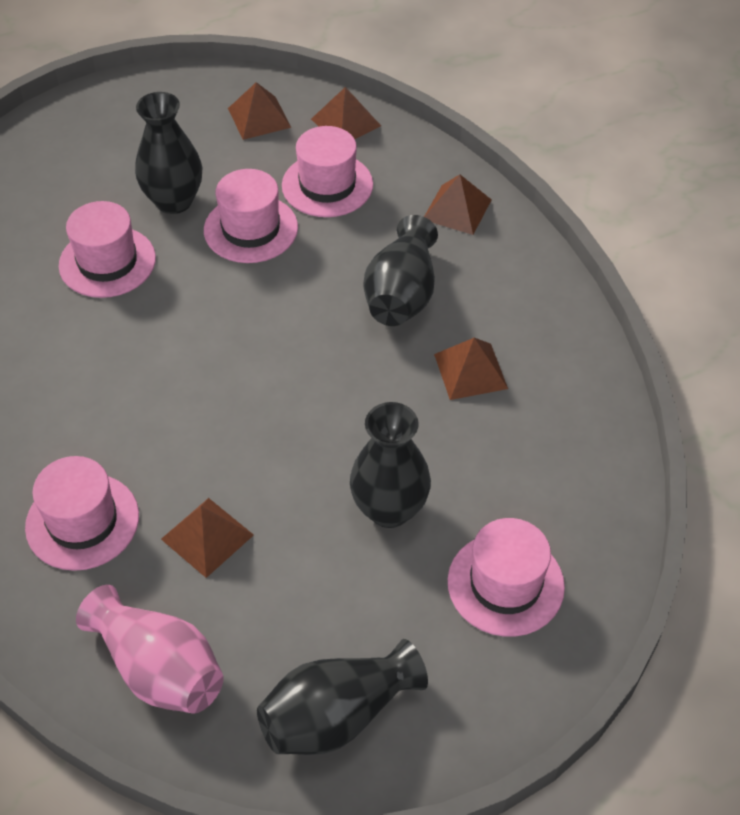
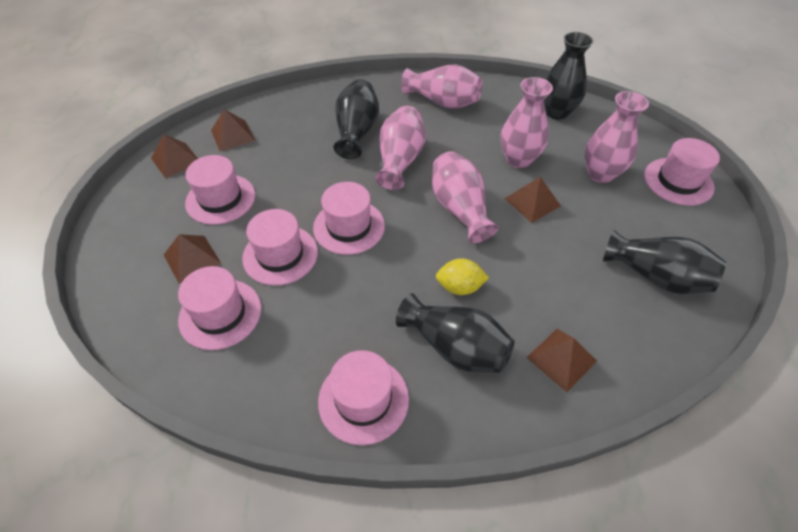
pink hat: 5 -> 6
pink vase: 1 -> 5
yellow lemon: 0 -> 1

